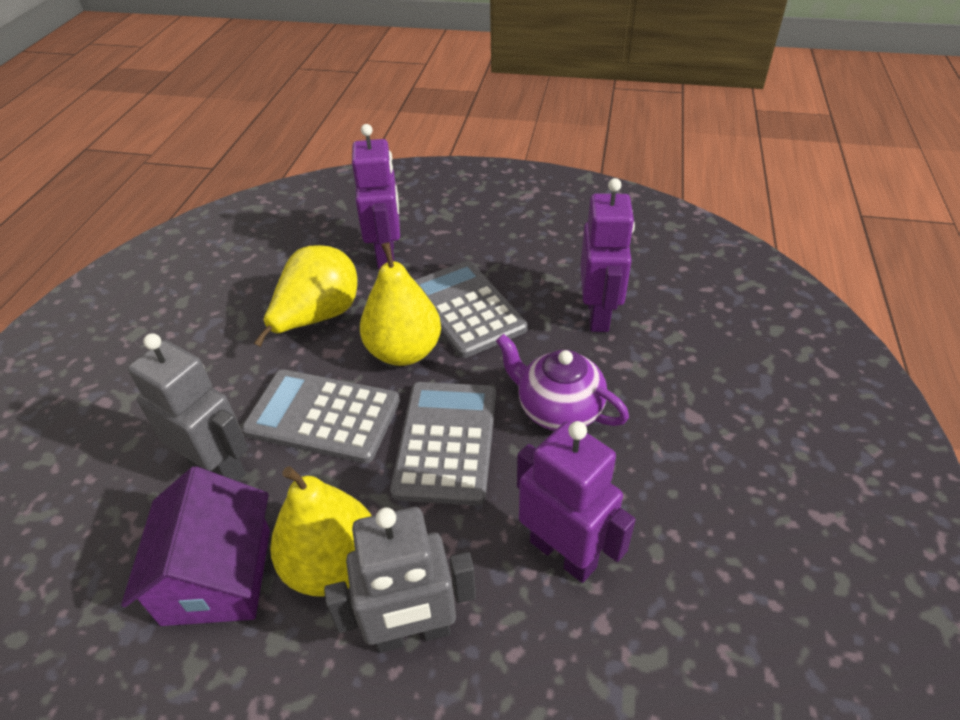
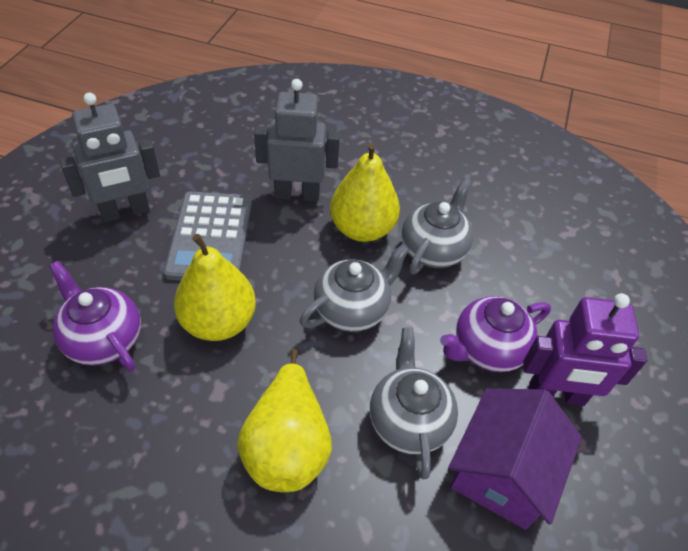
grey calculator: 3 -> 1
grey teapot: 0 -> 3
purple robot: 3 -> 1
purple teapot: 1 -> 2

